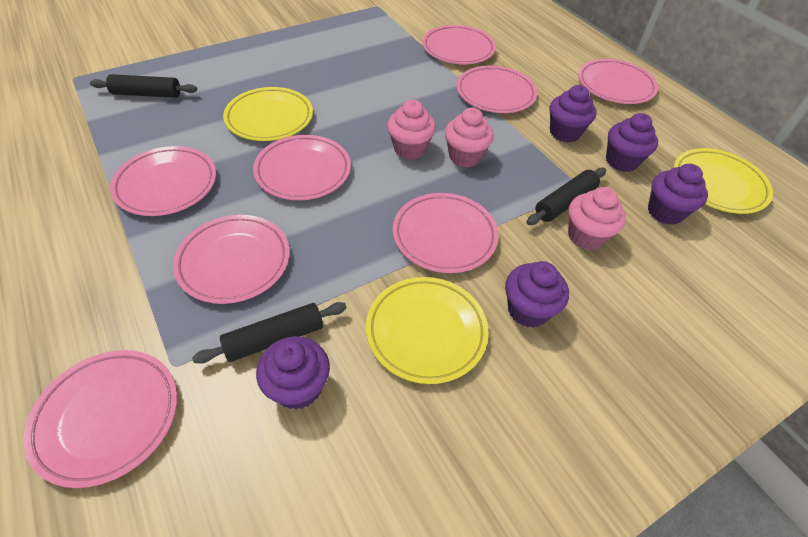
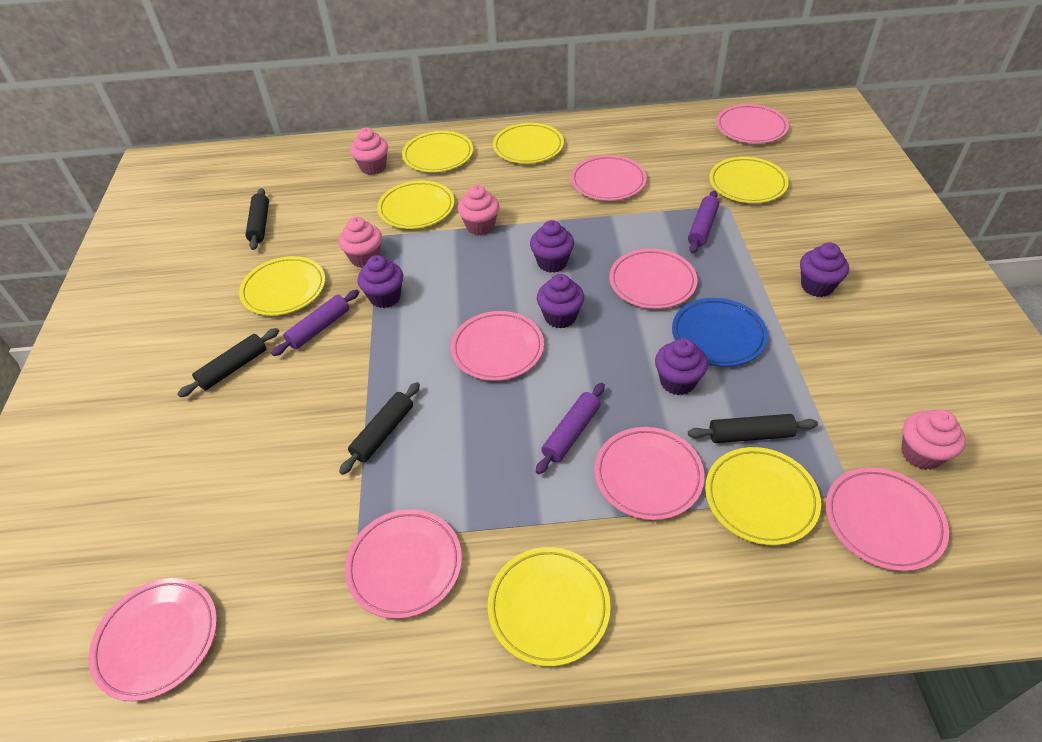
black rolling pin: 3 -> 4
blue plate: 0 -> 1
pink cupcake: 3 -> 4
purple rolling pin: 0 -> 3
yellow plate: 3 -> 7

